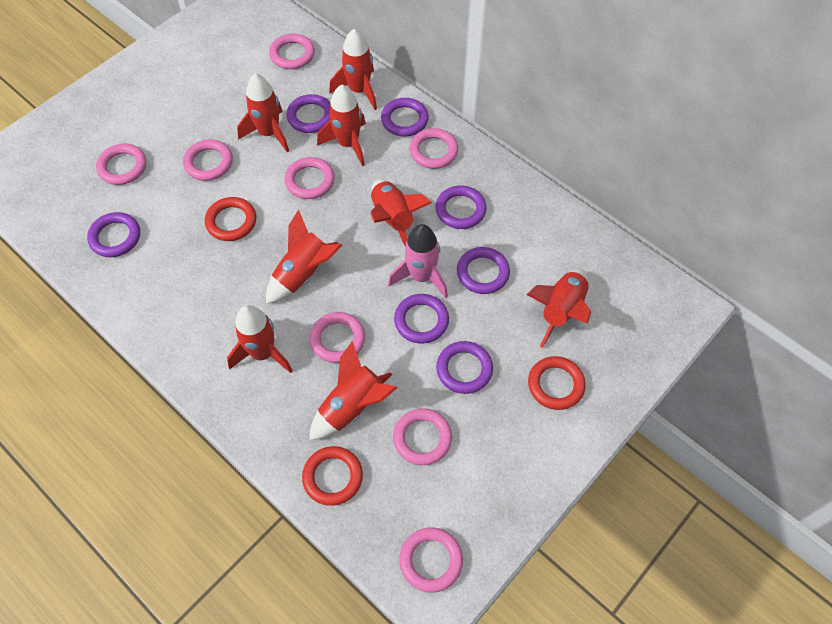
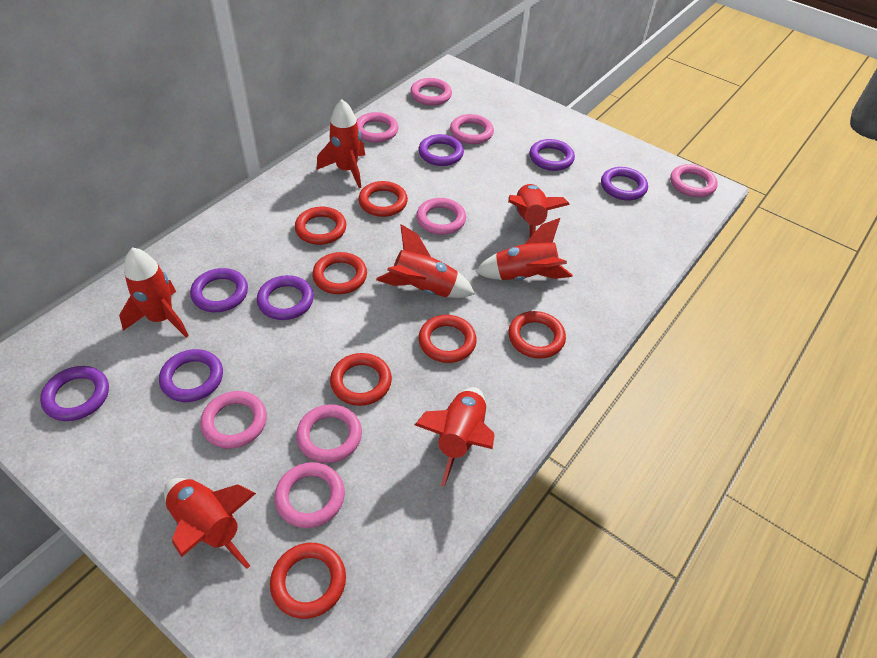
pink rocket: 1 -> 0
red ring: 3 -> 7
red rocket: 8 -> 7

